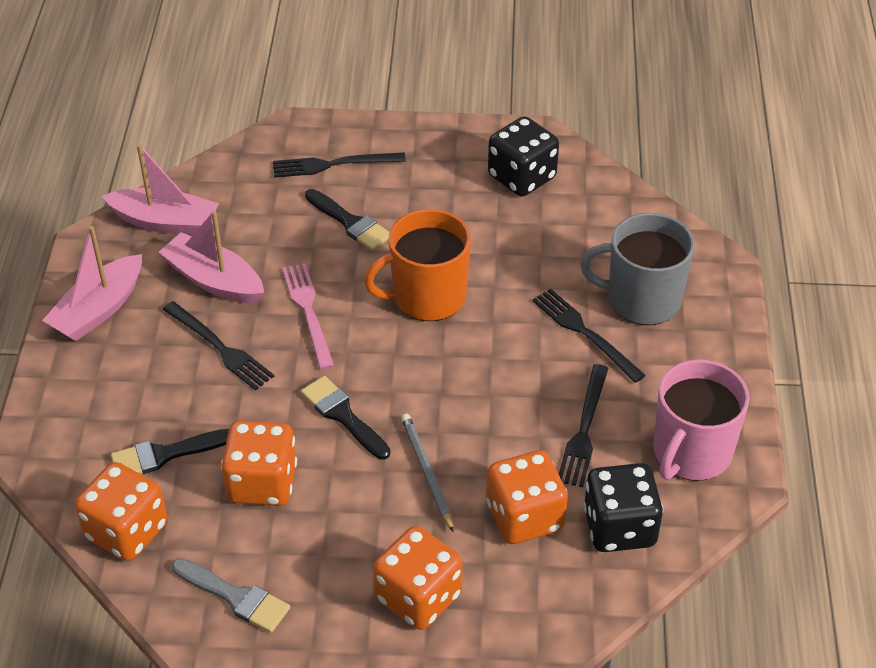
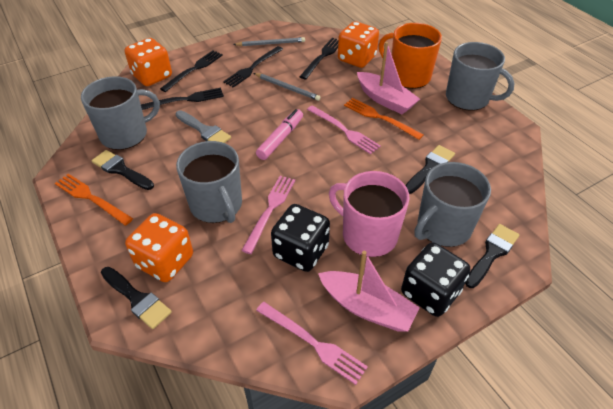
black brush: 3 -> 4
grey mug: 1 -> 4
grey pencil: 1 -> 2
orange dice: 4 -> 3
orange fork: 0 -> 2
pink boat: 3 -> 2
pink fork: 1 -> 3
pink marker: 0 -> 1

